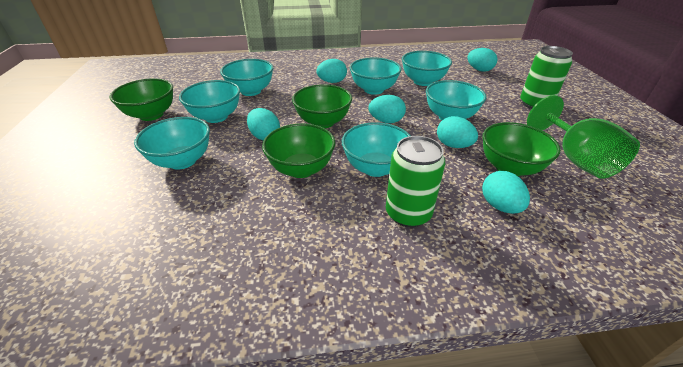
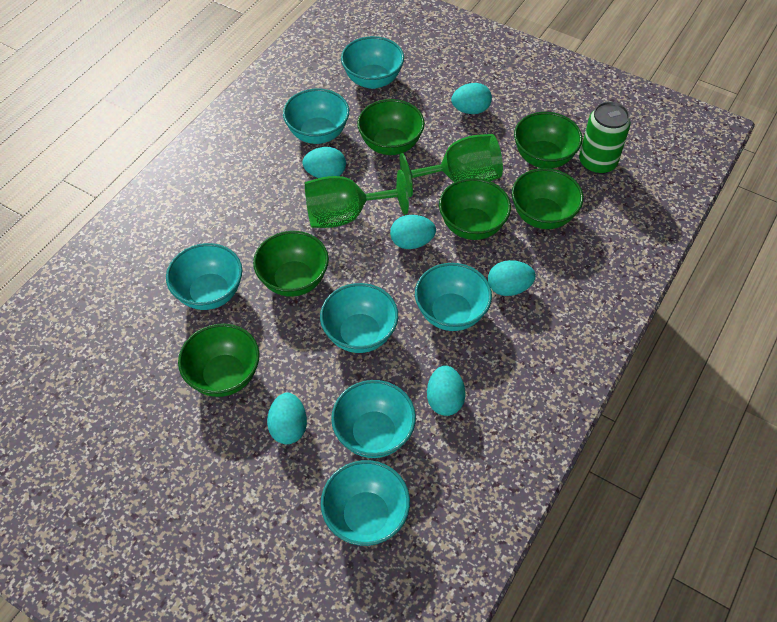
green bowl: 4 -> 6
green can: 2 -> 1
green goblet: 1 -> 2

